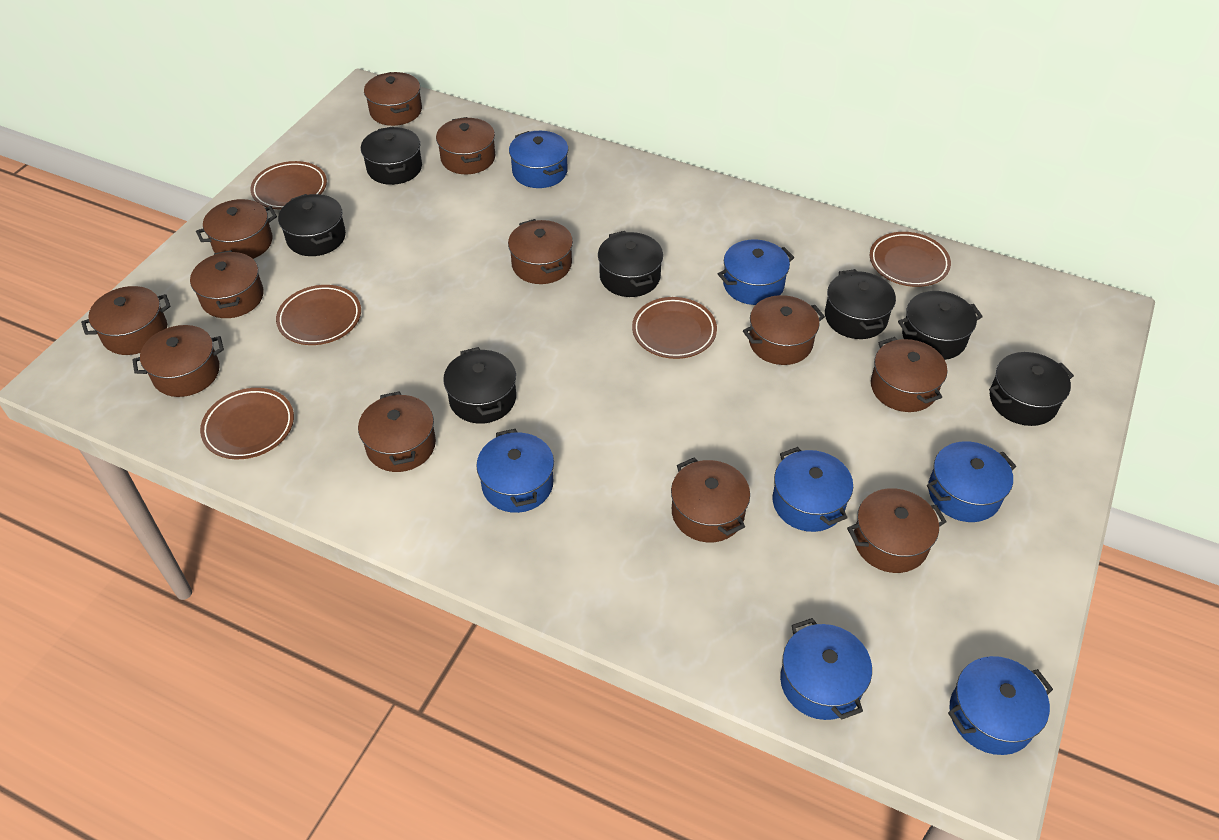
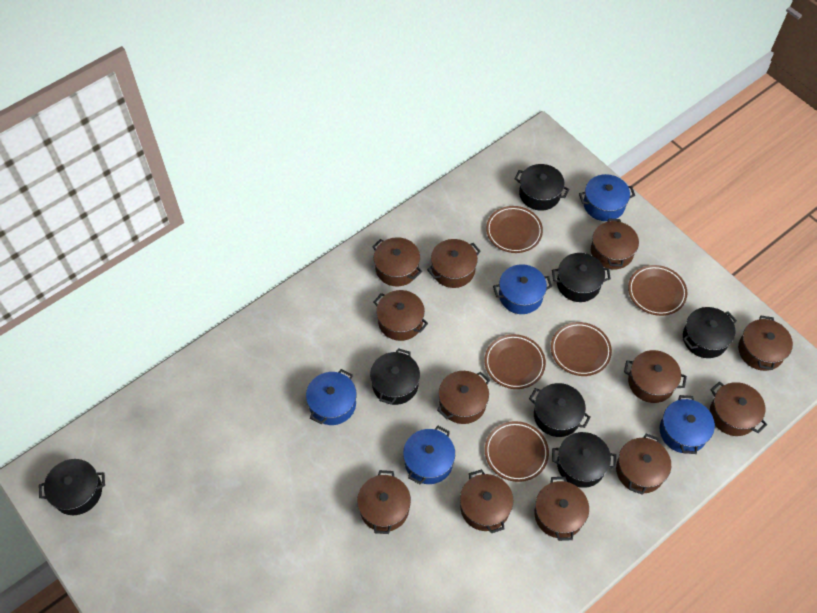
blue pot: 7 -> 5

